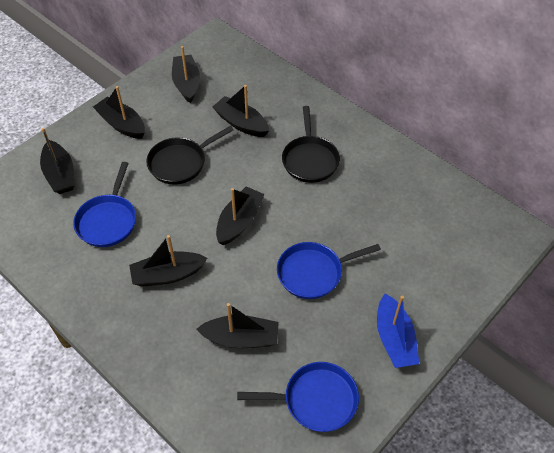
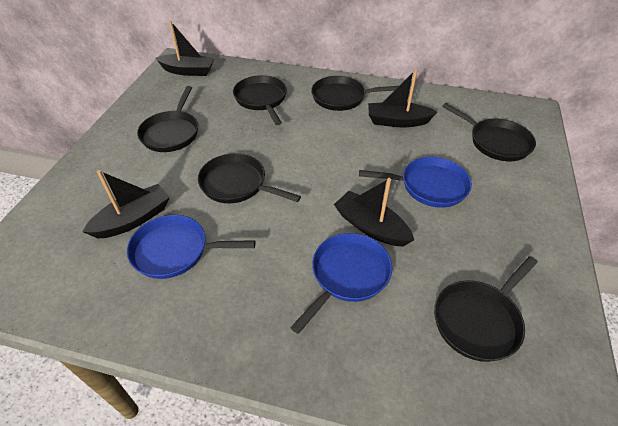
black boat: 7 -> 4
black pan: 2 -> 6
blue boat: 1 -> 0

